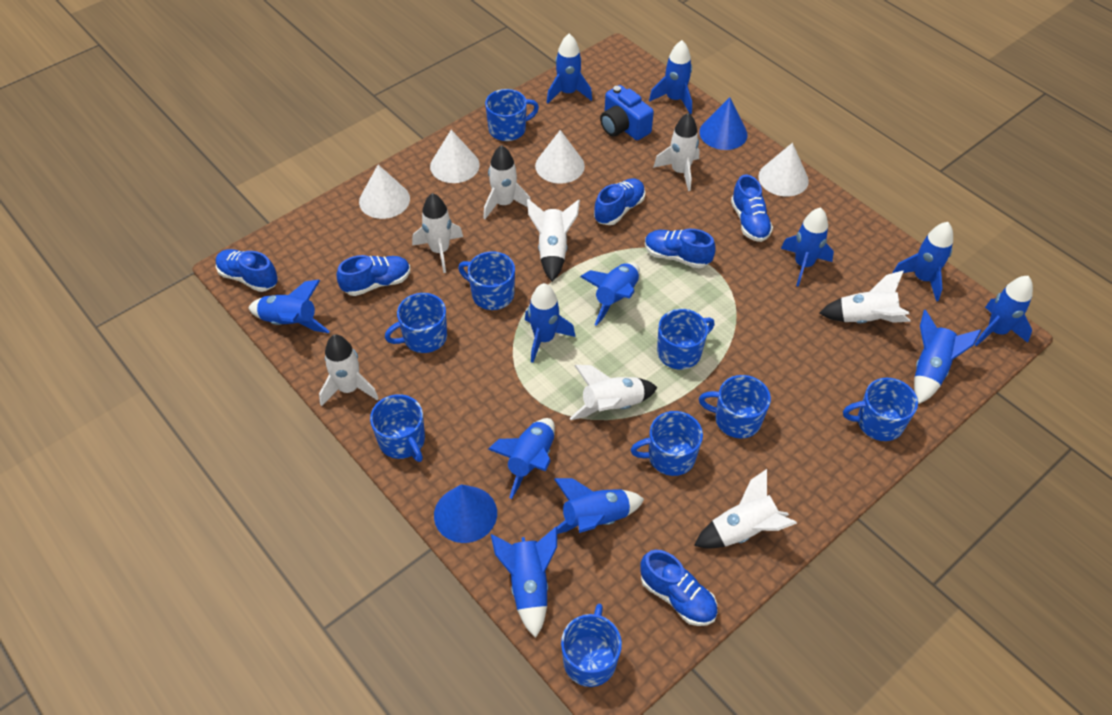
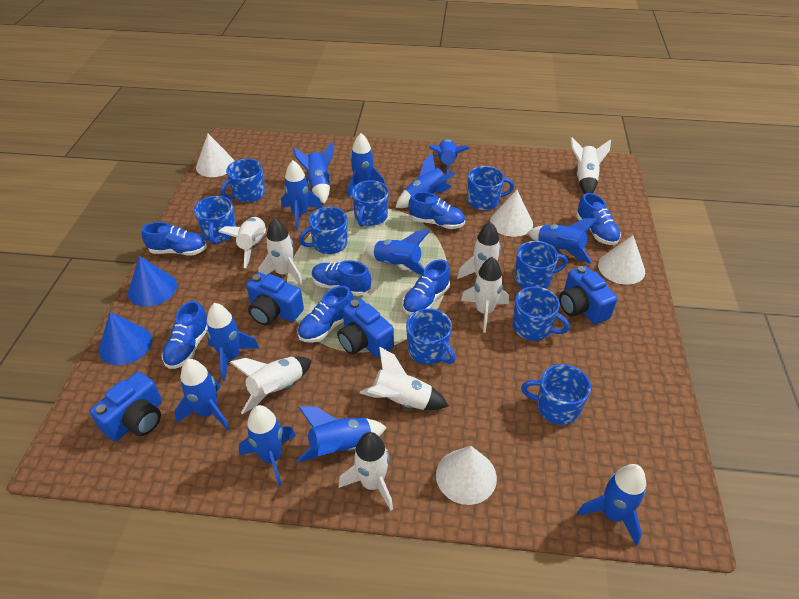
blue camera: 1 -> 4
blue shoe: 6 -> 7

